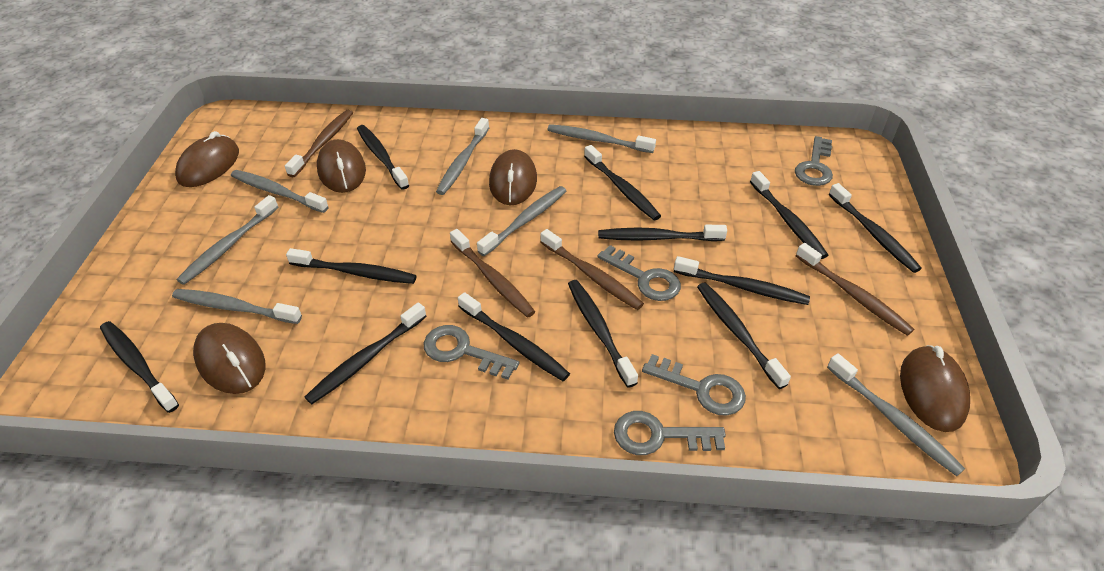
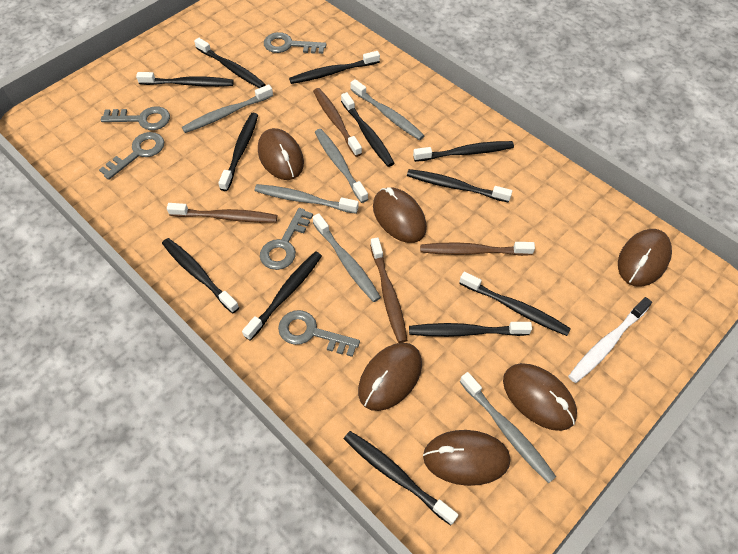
brown mouse: 5 -> 6
grey toothbrush: 7 -> 6
white toothbrush: 0 -> 1

